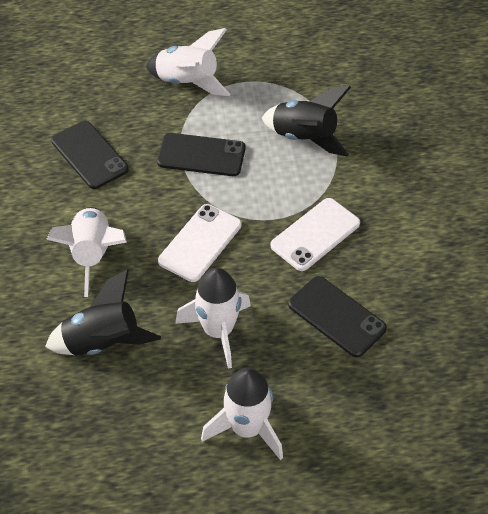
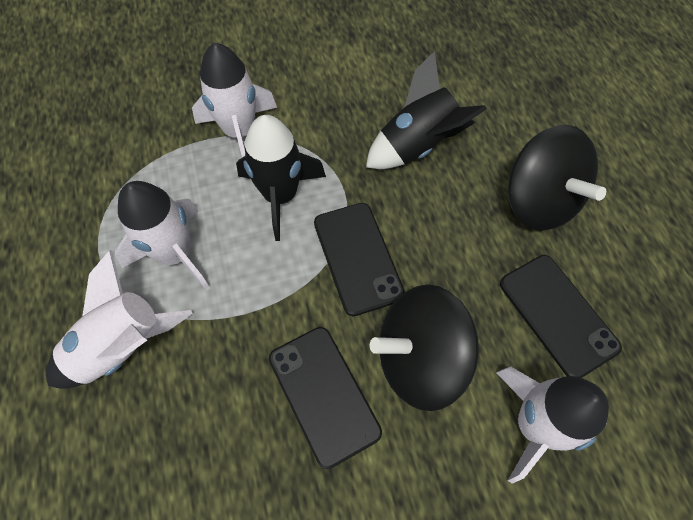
black spinning top: 0 -> 2
white phone: 2 -> 0

